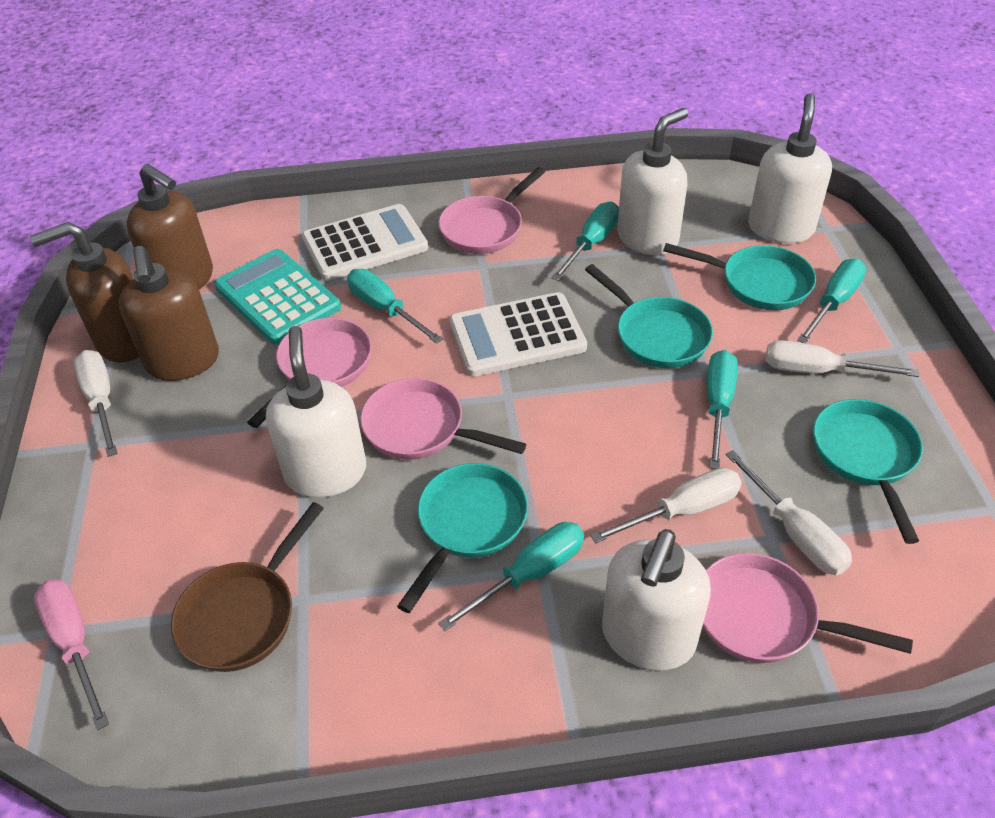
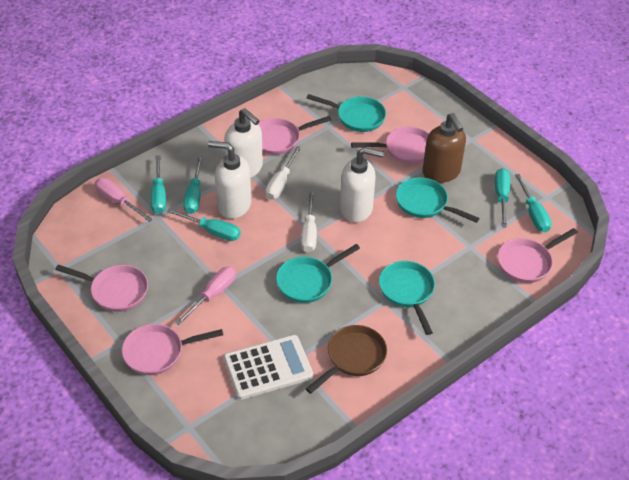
brown soap dispenser: 3 -> 1
pink pan: 4 -> 5
pink screwdriver: 1 -> 2
turquoise calculator: 1 -> 0
white calculator: 2 -> 1
white screwdriver: 4 -> 2
white soap dispenser: 4 -> 3

